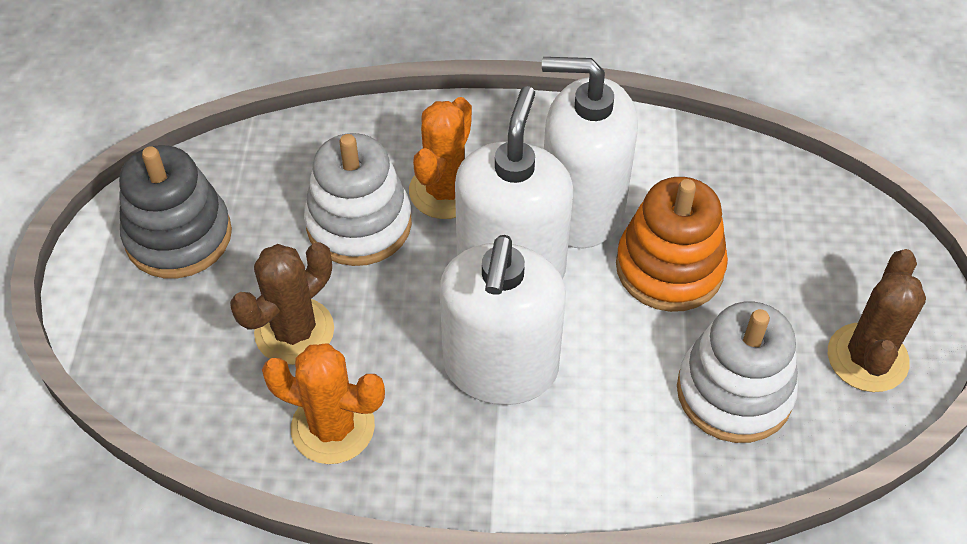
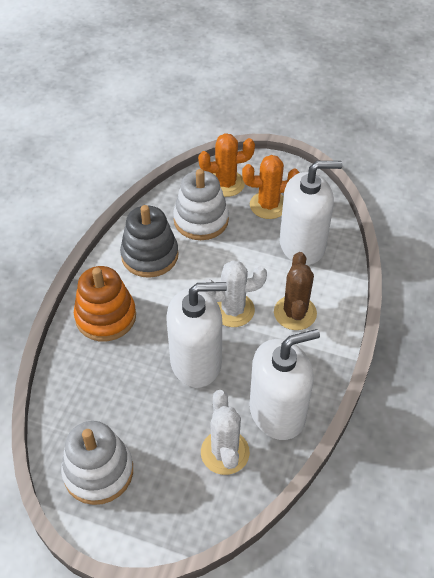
brown cactus: 2 -> 1
white cactus: 0 -> 2

